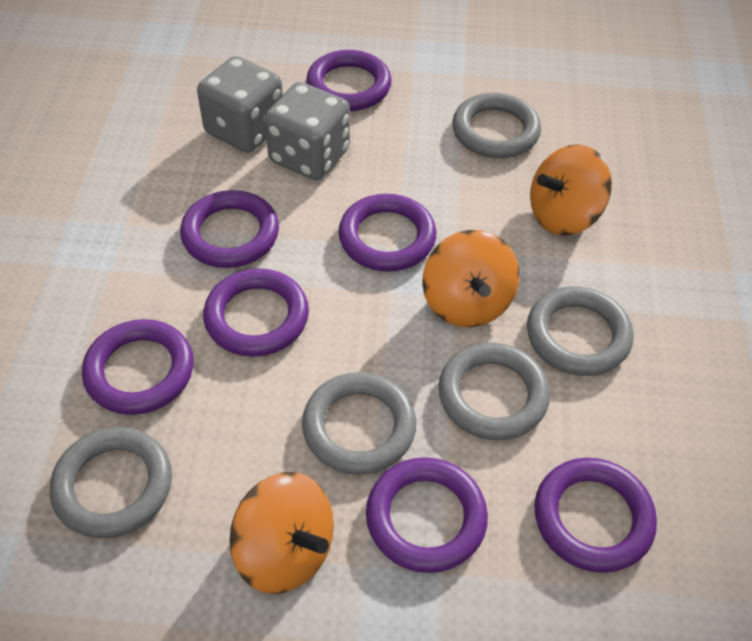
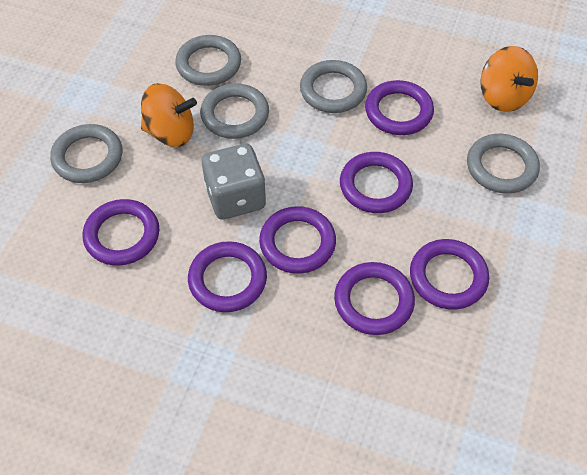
grey dice: 2 -> 1
orange spinning top: 3 -> 2

